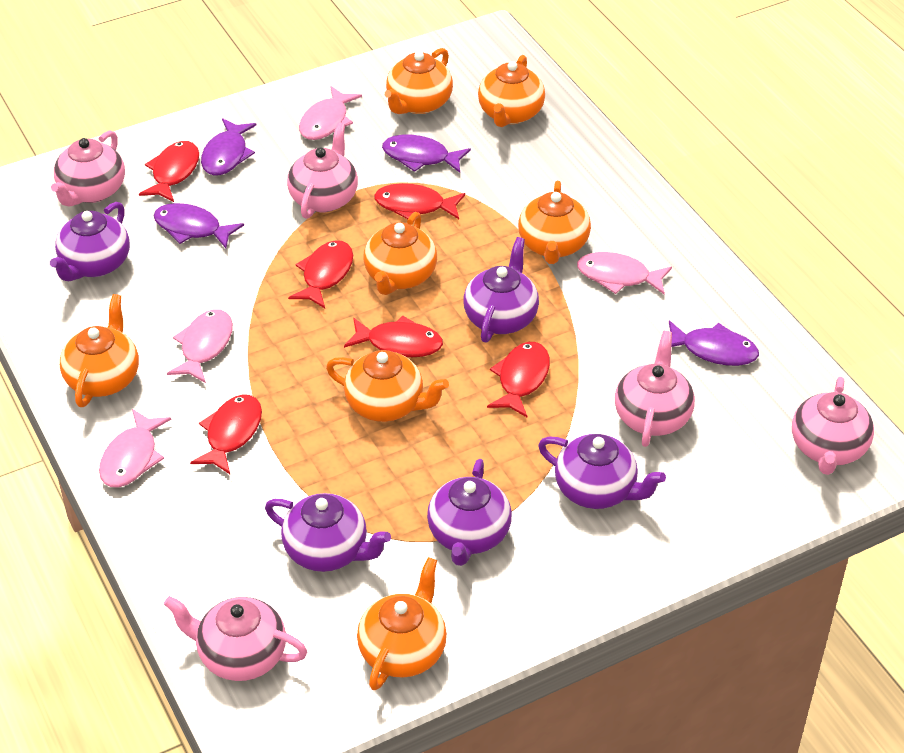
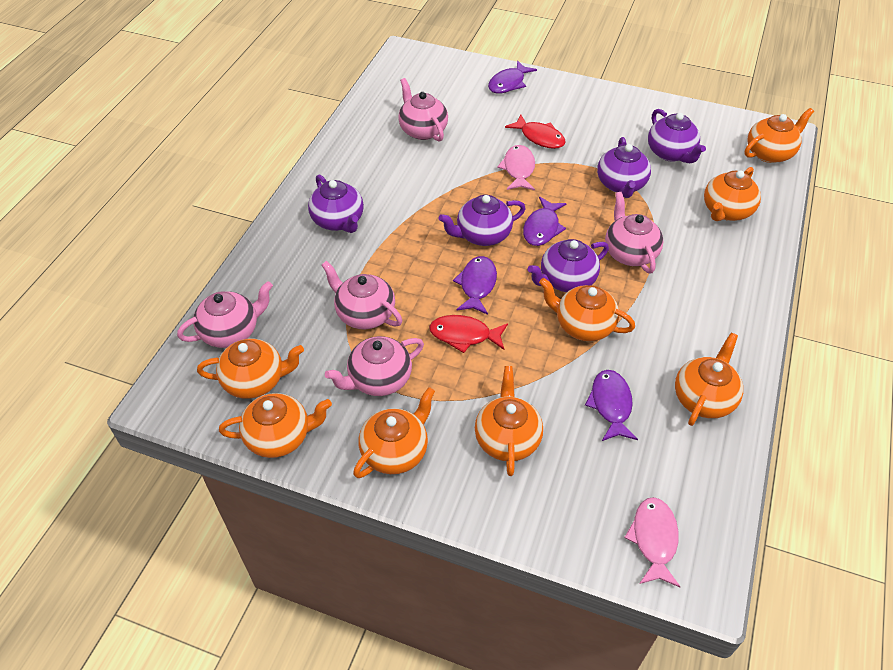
orange teapot: 7 -> 8
pink fish: 4 -> 2
red fish: 6 -> 2

